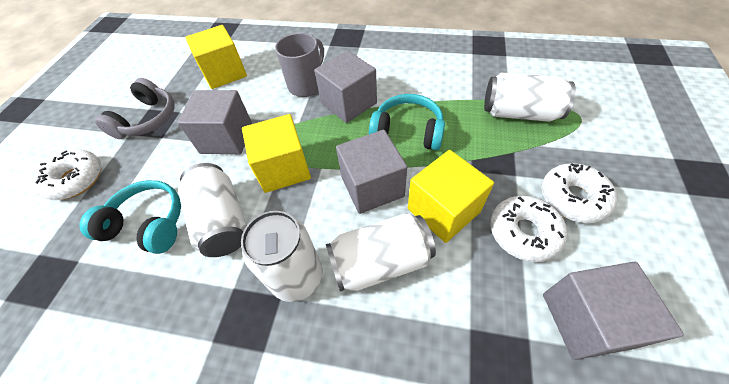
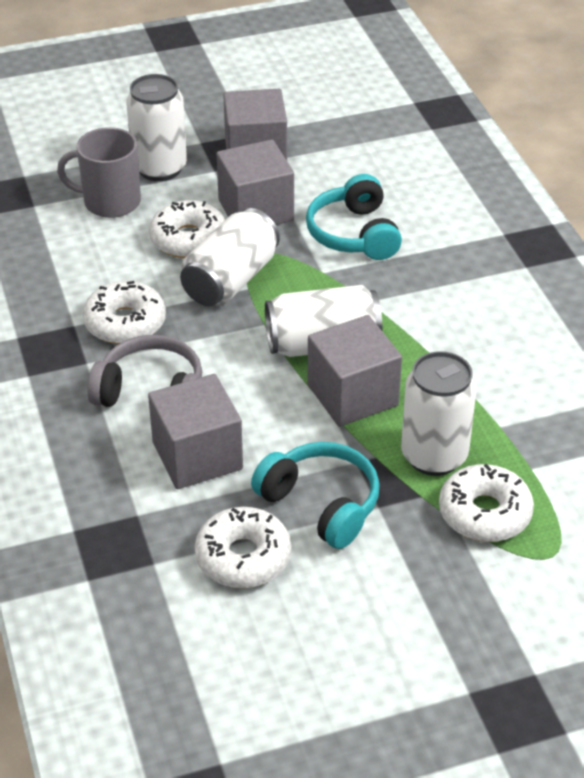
white donut: 3 -> 4
yellow cube: 3 -> 0

